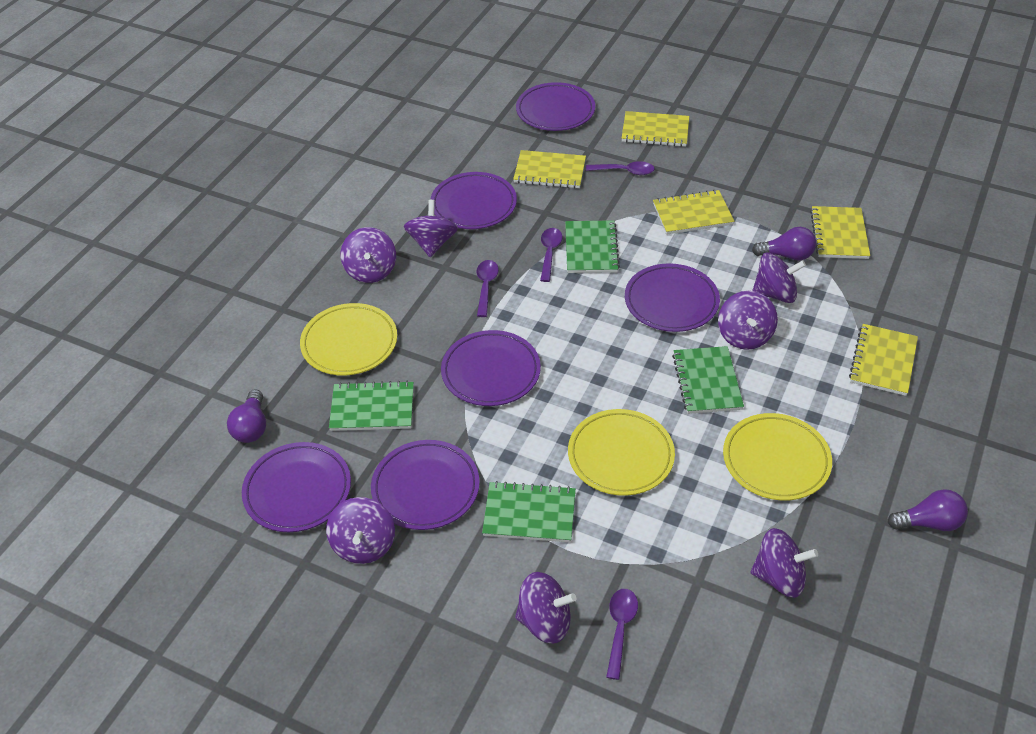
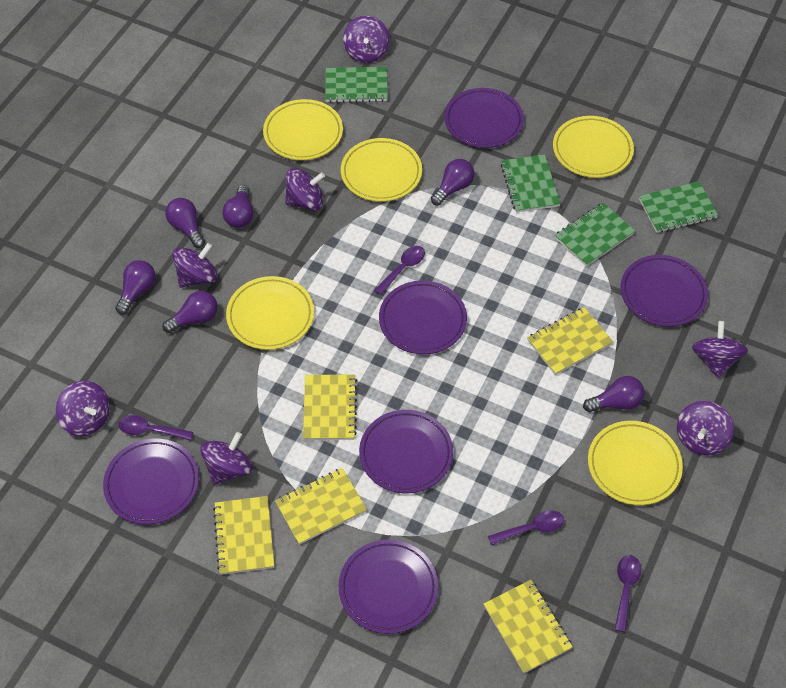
purple light bulb: 3 -> 6
yellow plate: 3 -> 5

